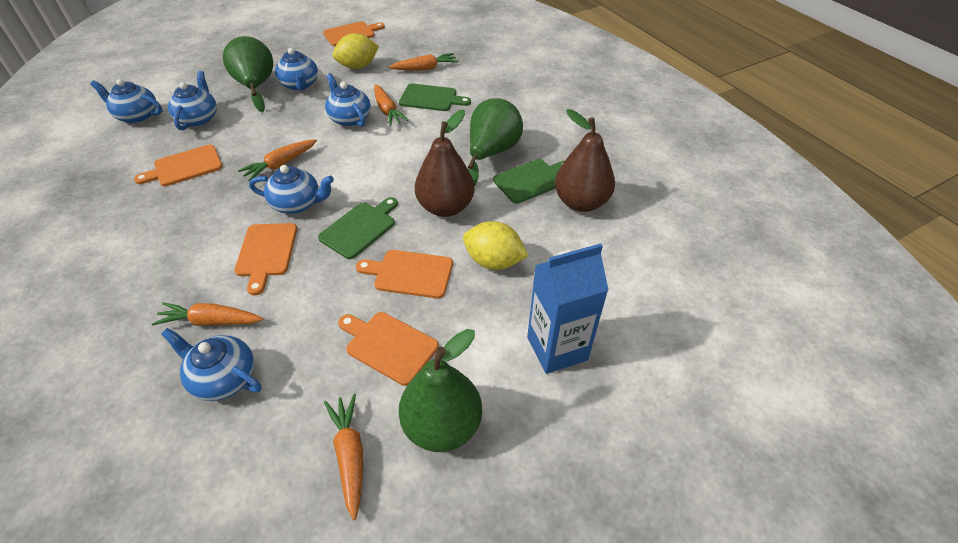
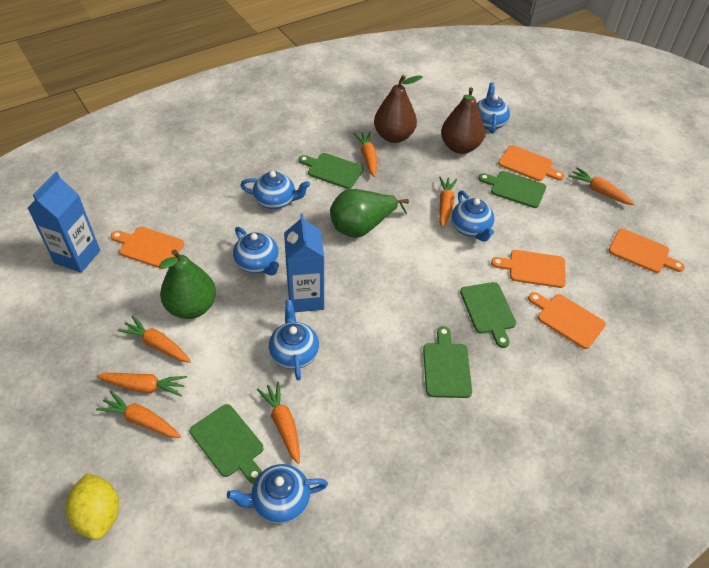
blue carton: 1 -> 2
green cutting board: 3 -> 5
green pear: 3 -> 2
orange carrot: 5 -> 7
yellow lemon: 2 -> 1

